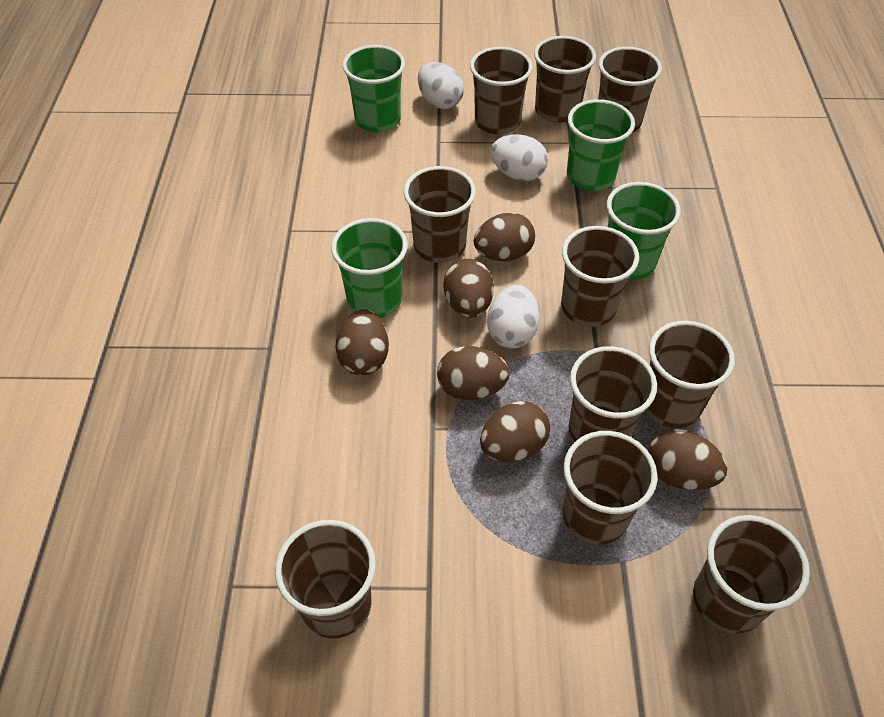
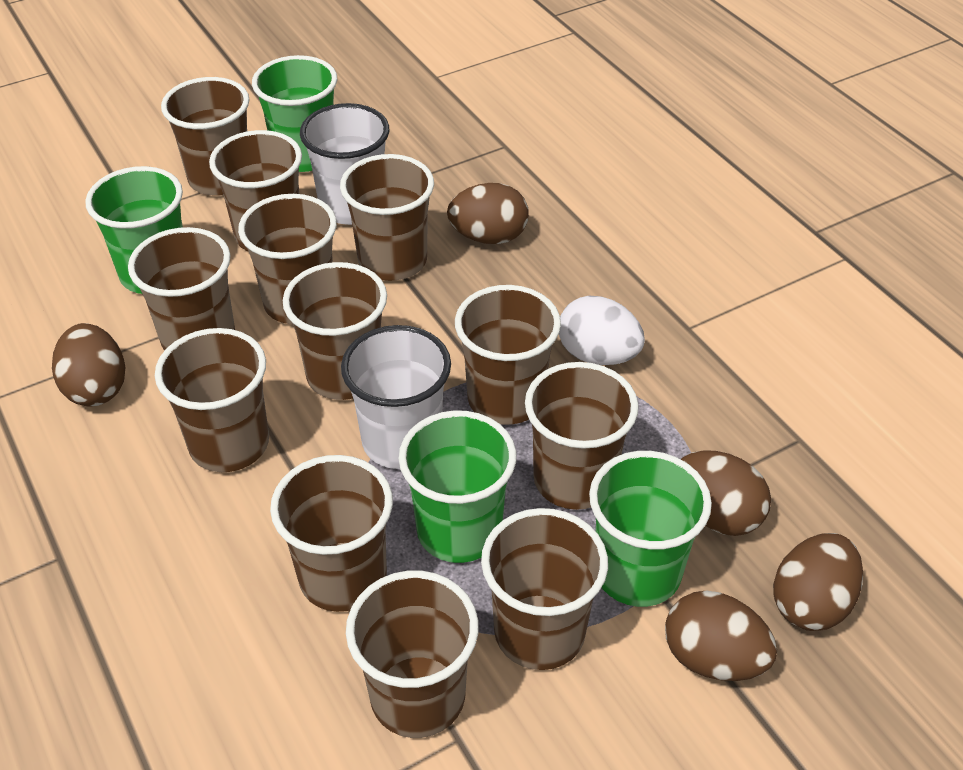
brown cup: 10 -> 12
brown egg: 6 -> 5
white cup: 0 -> 2
white egg: 3 -> 1

